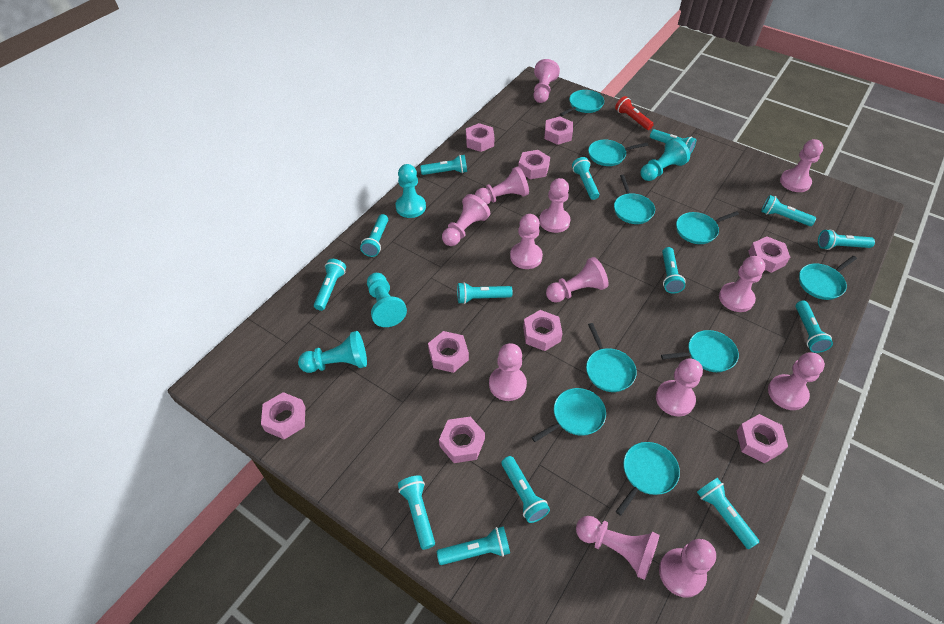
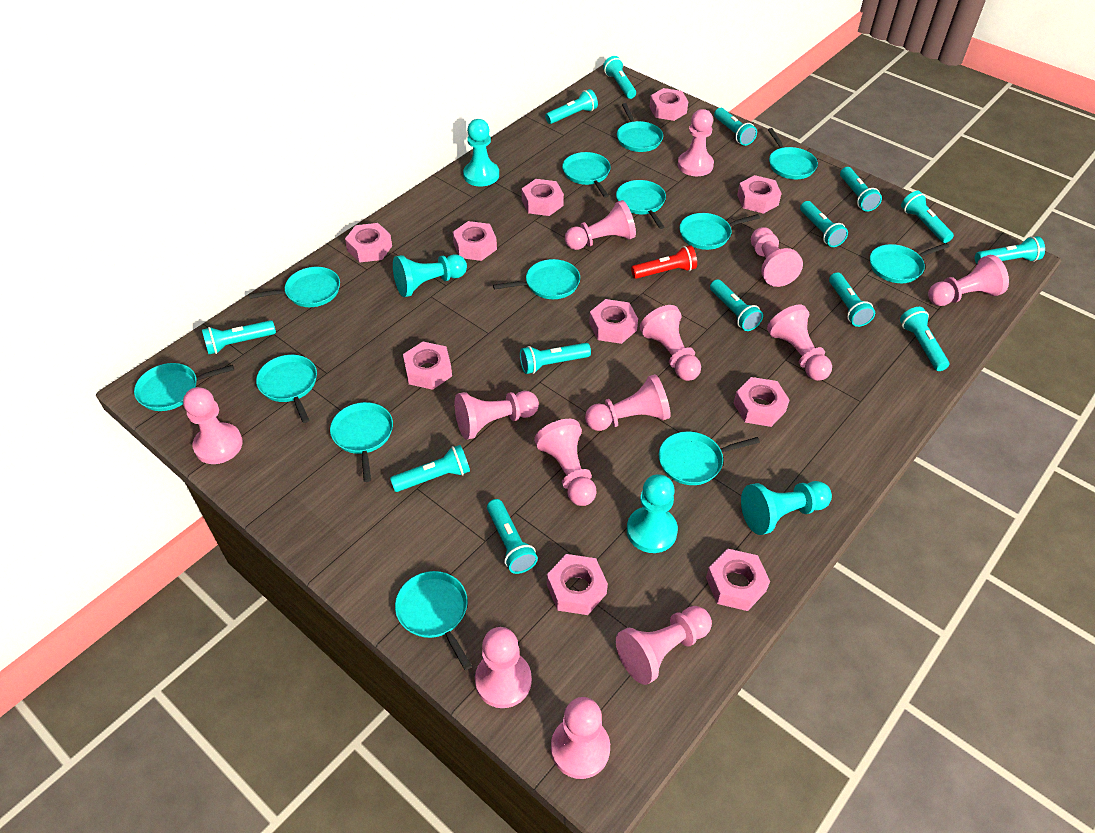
pink nut: 9 -> 10
turquoise pan: 9 -> 13

